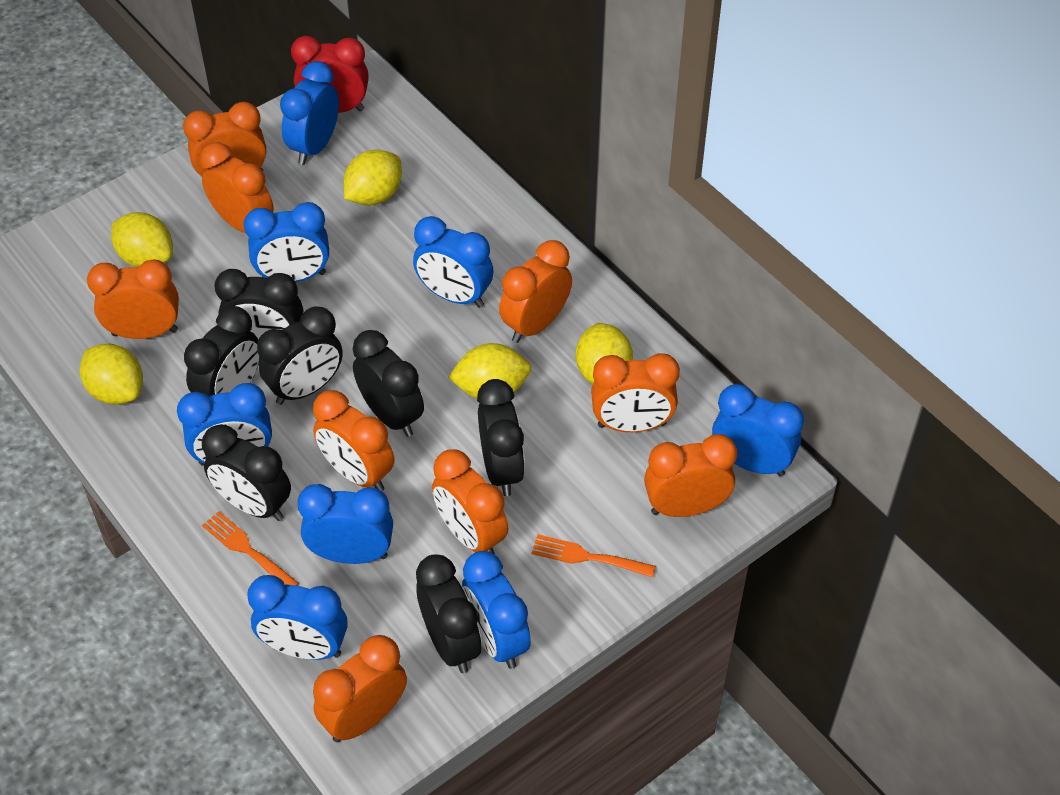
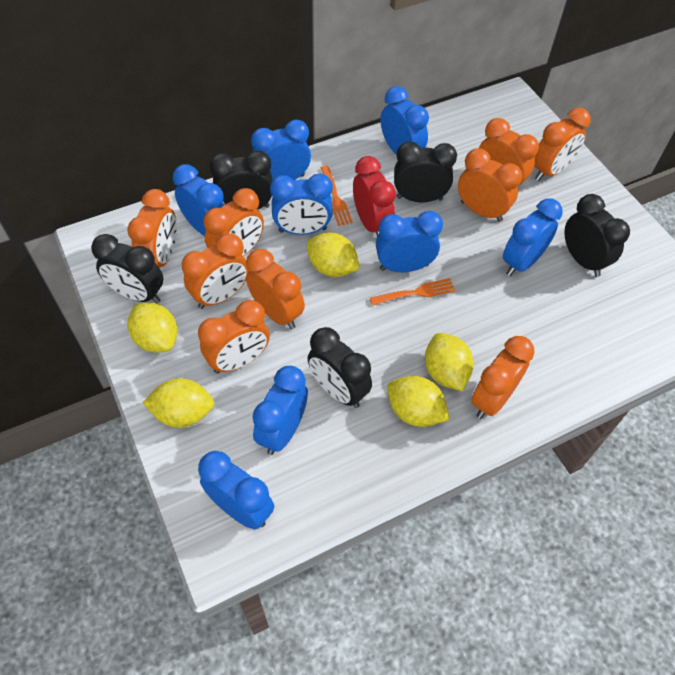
black clock: 7 -> 5

